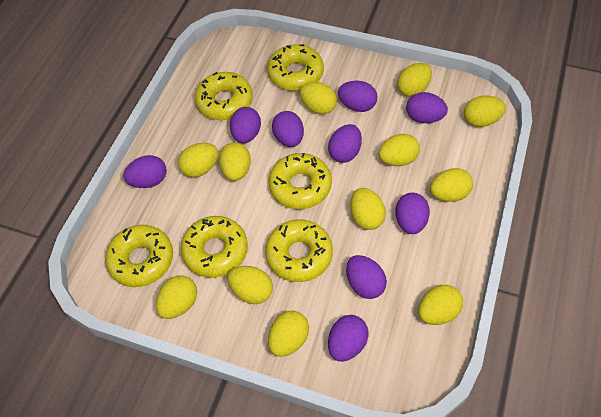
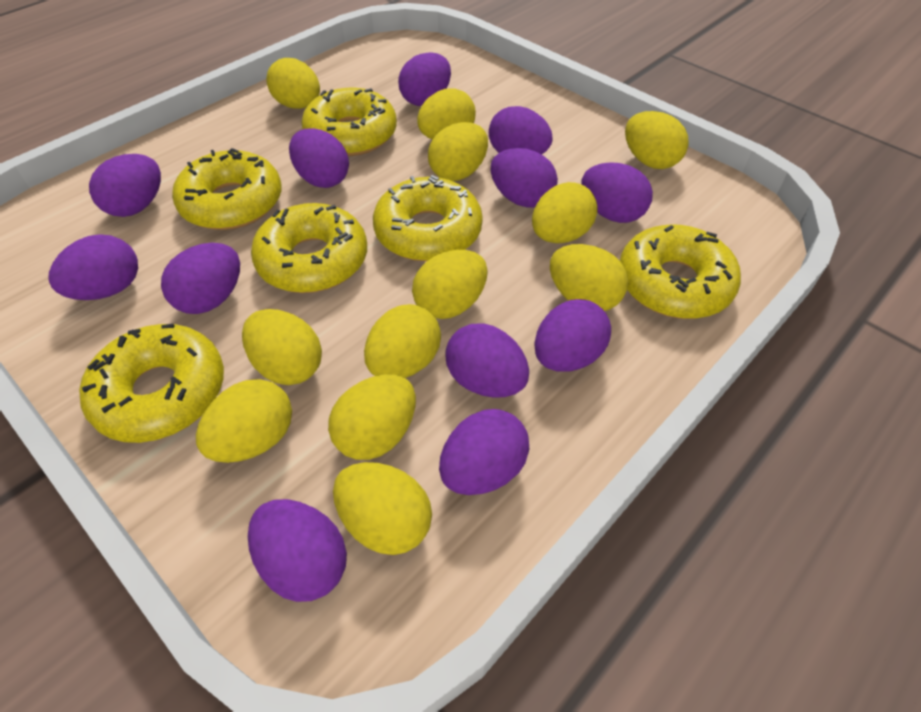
purple egg: 9 -> 12

